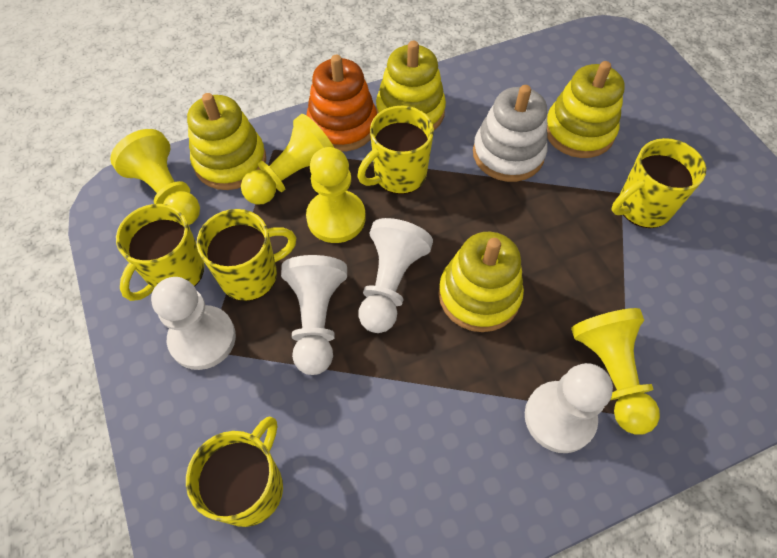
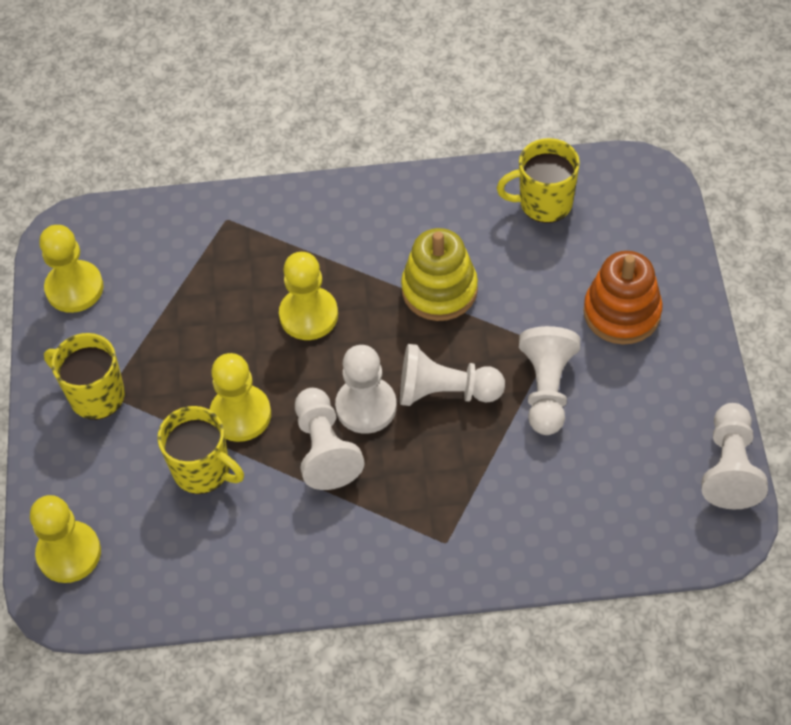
white pawn: 4 -> 5
white stacking toy: 1 -> 0
yellow mug: 5 -> 3
yellow stacking toy: 4 -> 1

